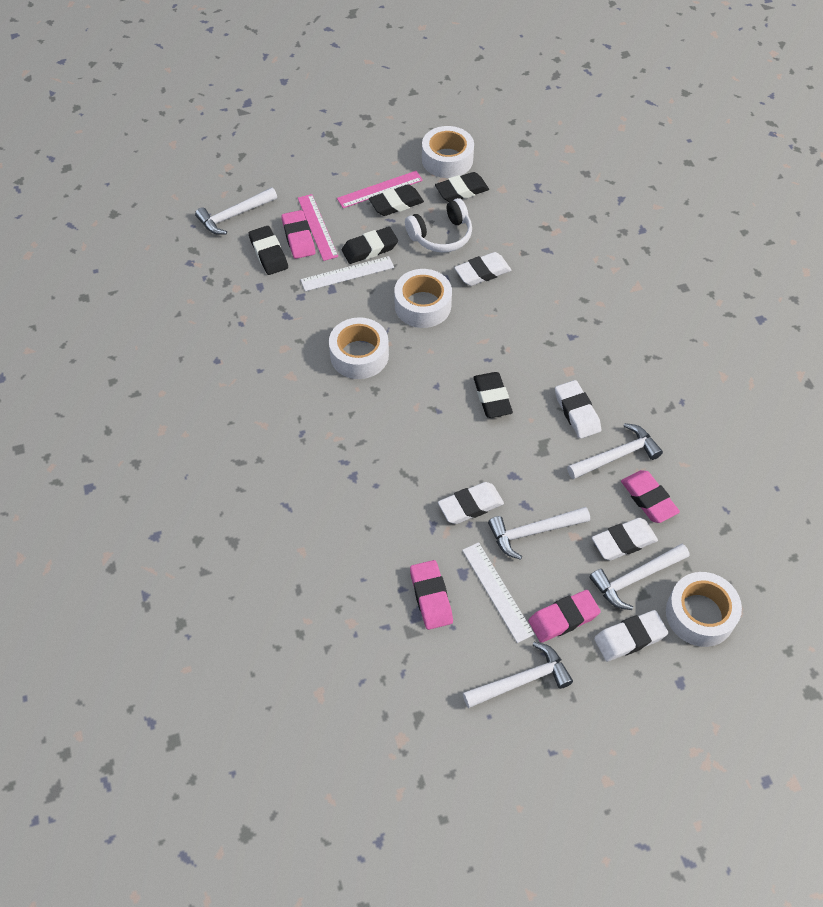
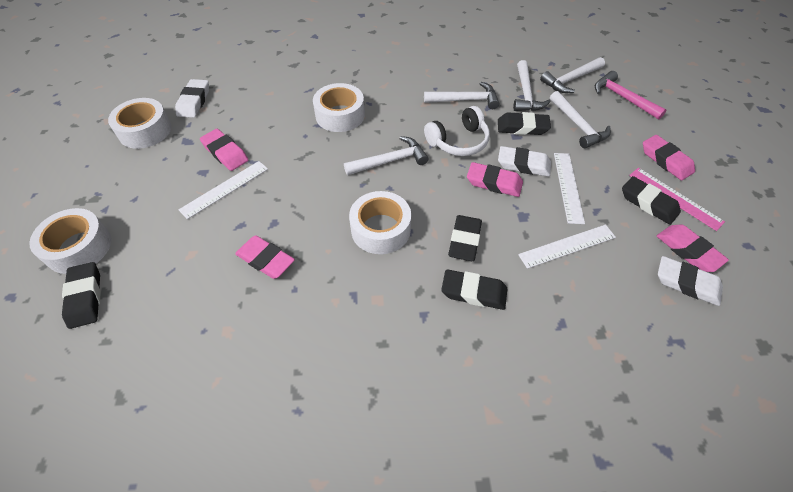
pink eraser: 4 -> 5
pink hammer: 0 -> 1
pink ruler: 2 -> 1
white eraser: 5 -> 3
white ruler: 2 -> 3

